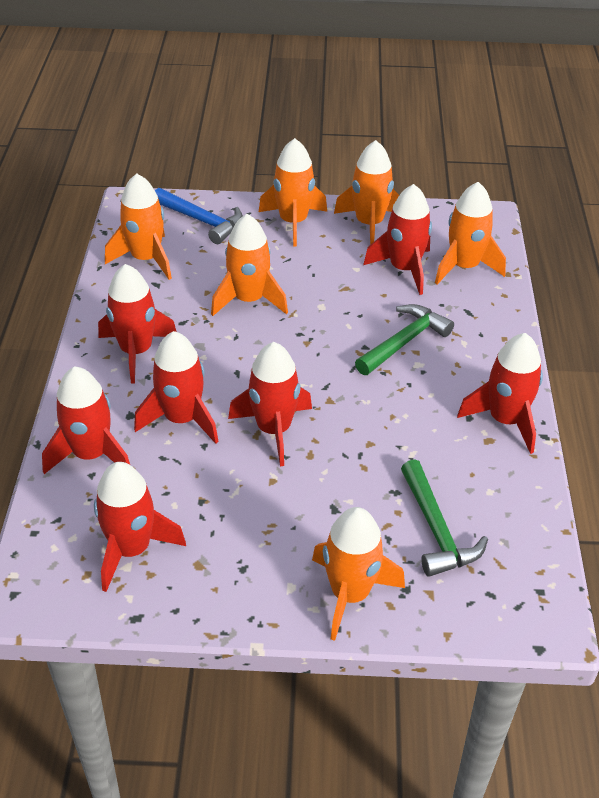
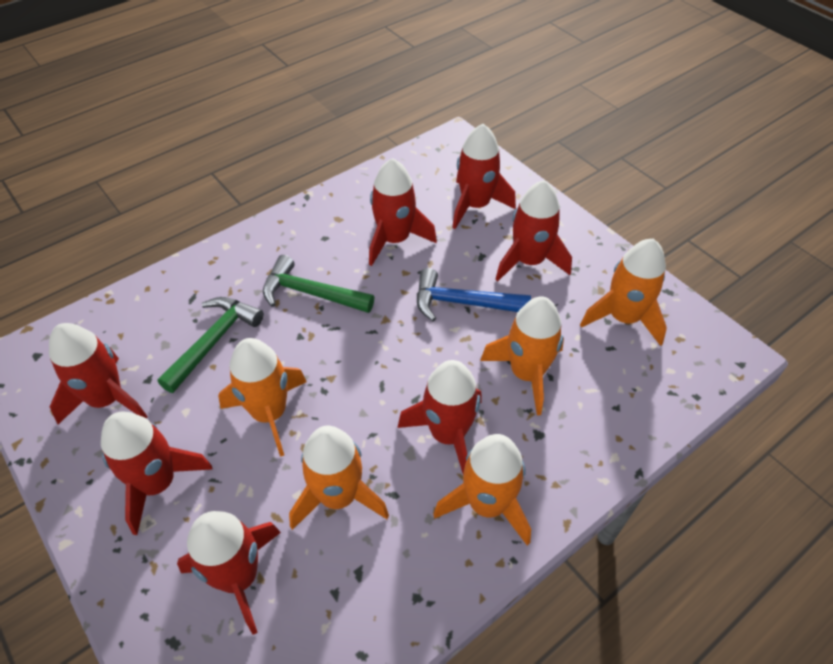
orange rocket: 6 -> 5

